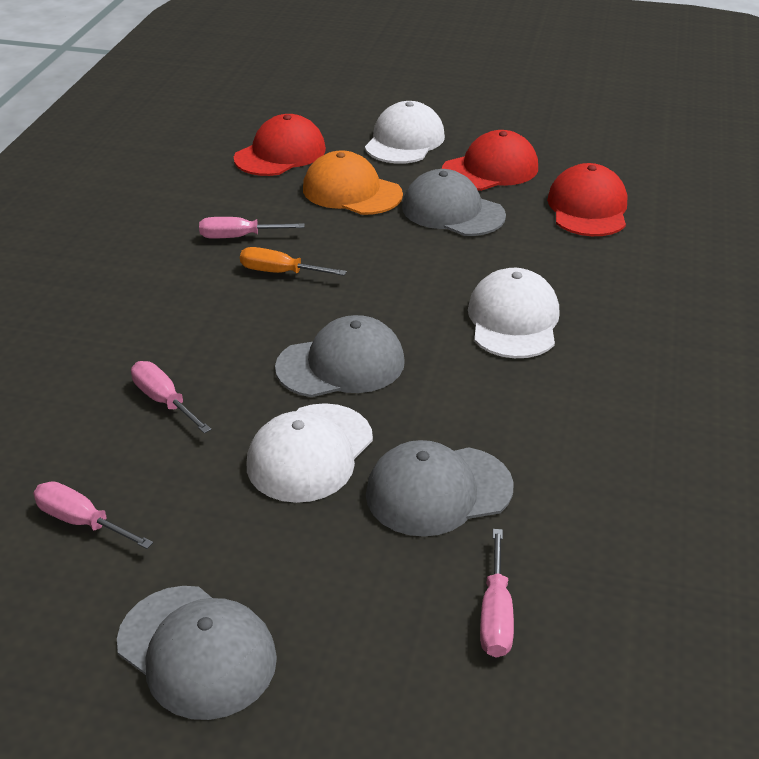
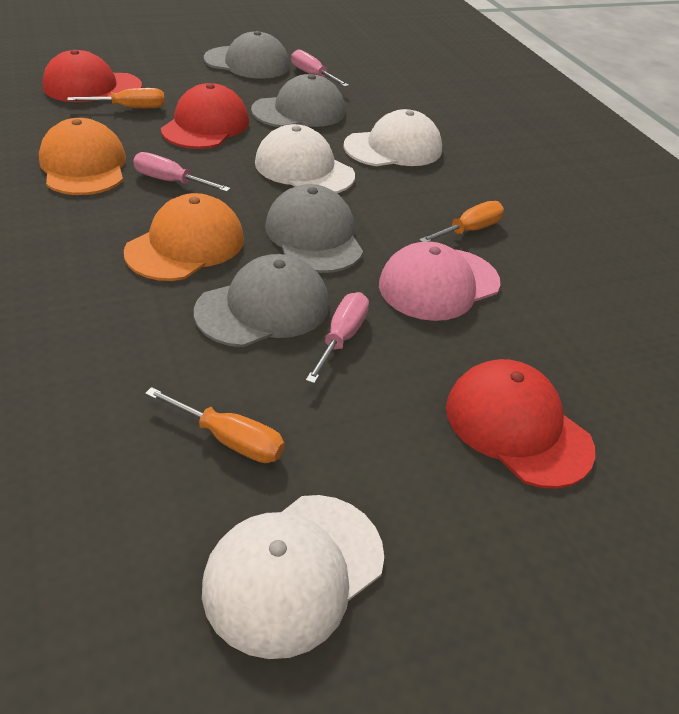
orange cap: 1 -> 2
orange screwdriver: 1 -> 3
pink cap: 0 -> 1
pink screwdriver: 4 -> 3

